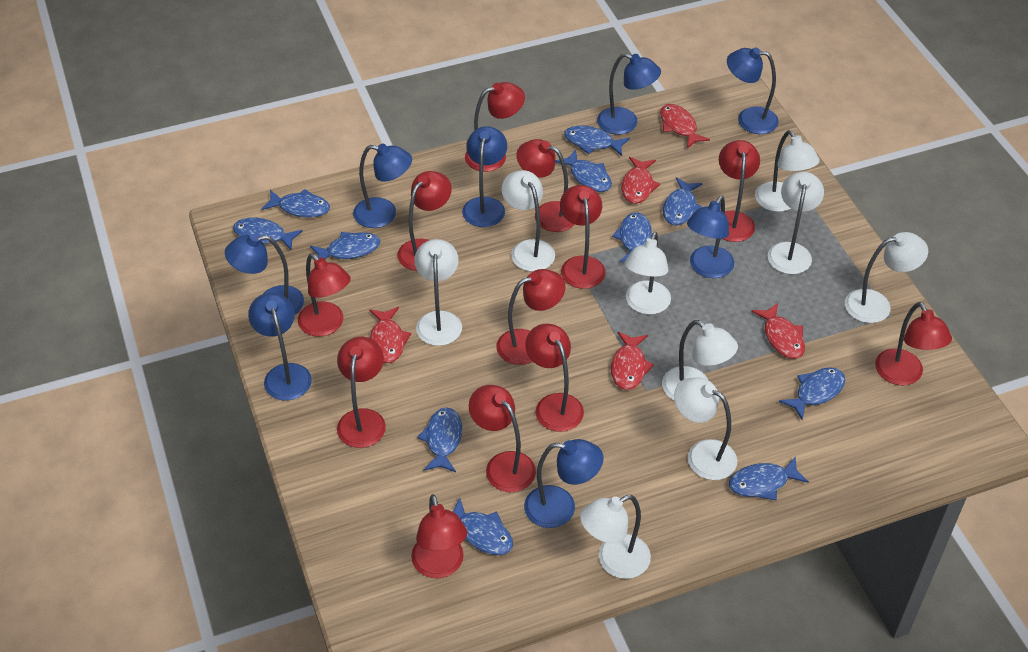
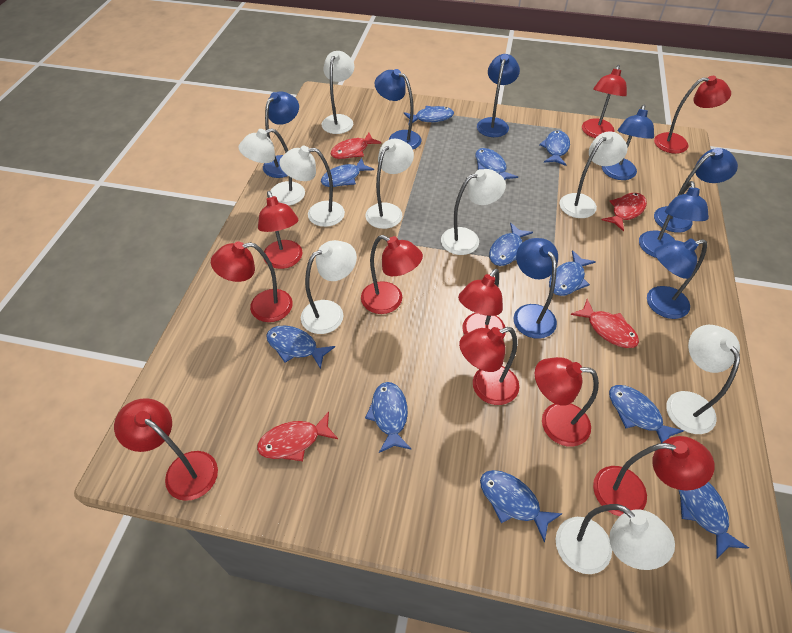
red fish: 5 -> 4
red lamp: 12 -> 10

